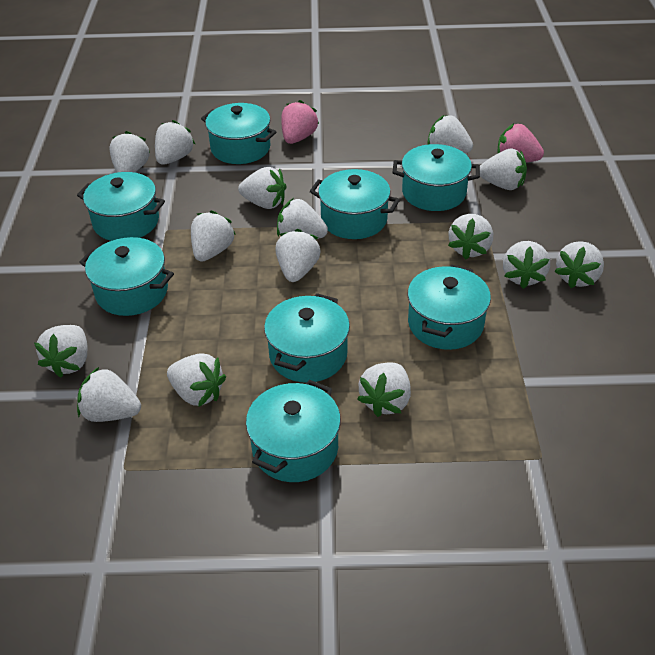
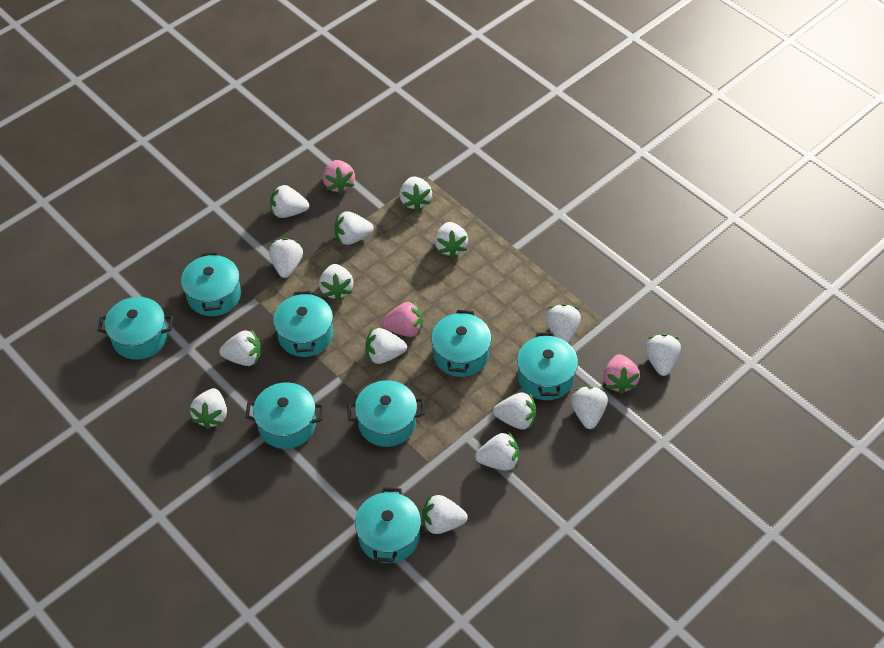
pink strawberry: 2 -> 3

